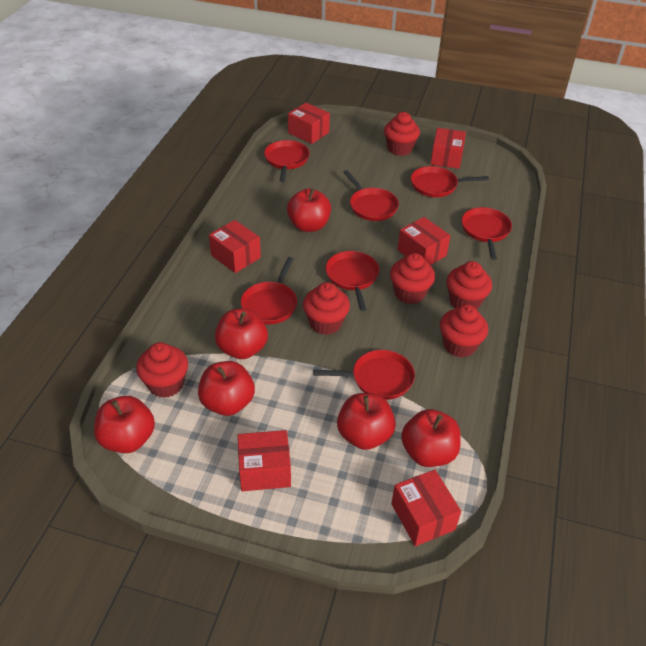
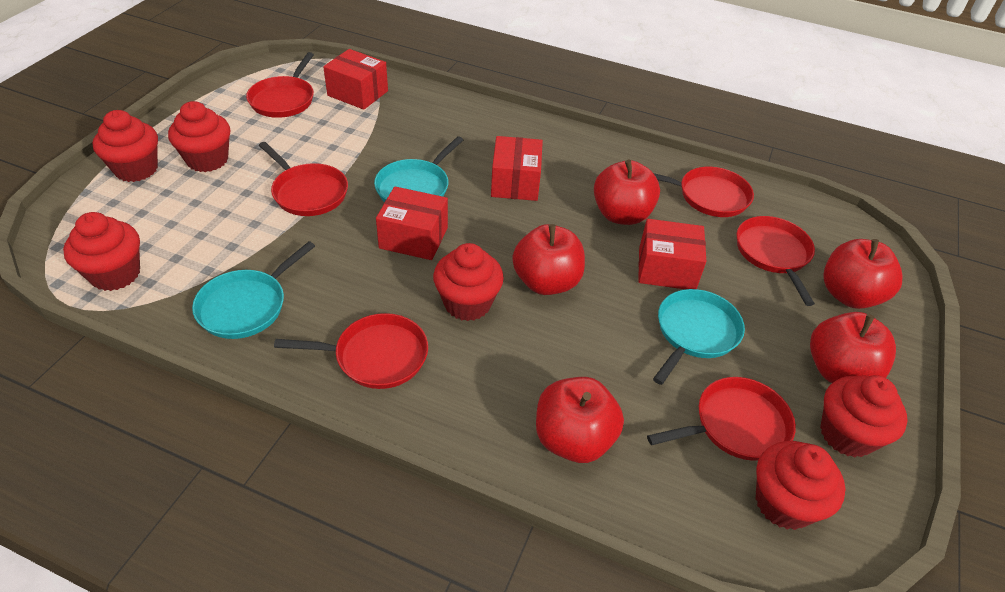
red apple: 6 -> 5
red box: 6 -> 4
red pan: 7 -> 6
turquoise pan: 0 -> 3

